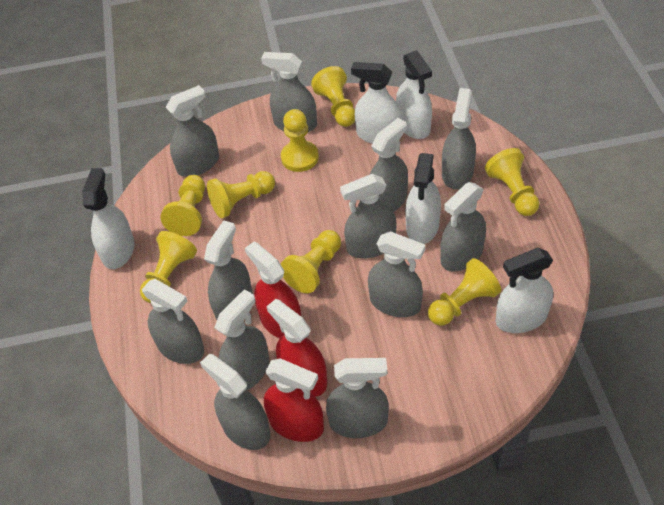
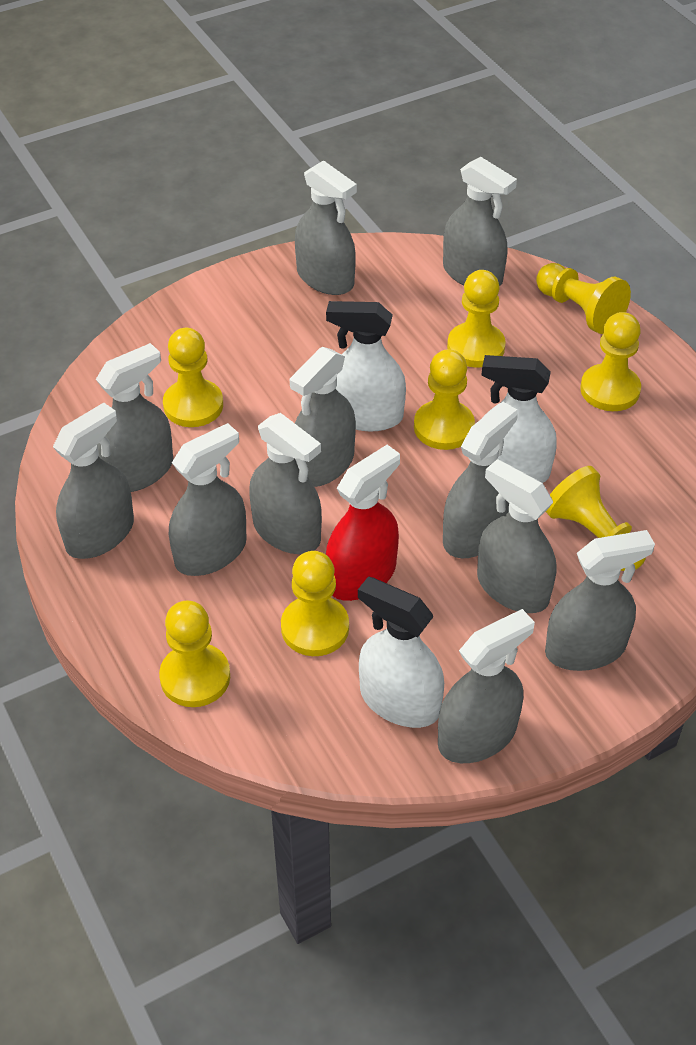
grey spray bottle: 12 -> 11
red spray bottle: 3 -> 1
white spray bottle: 5 -> 3

